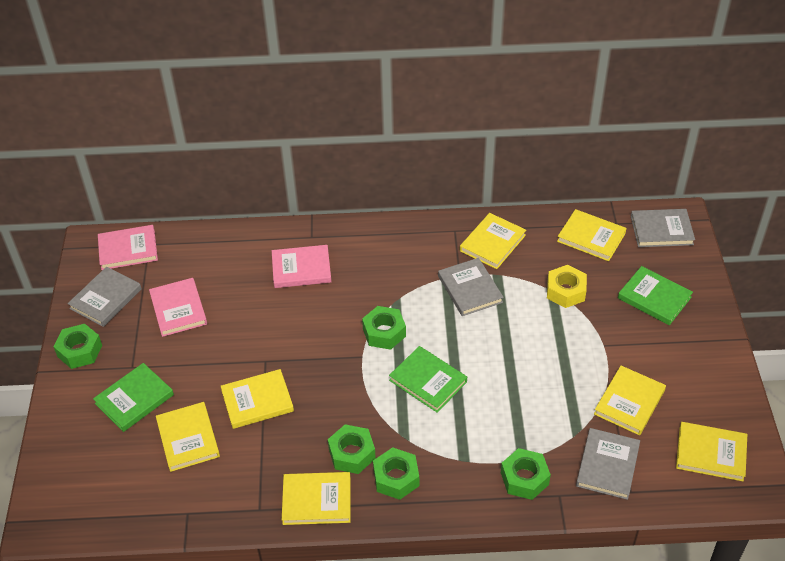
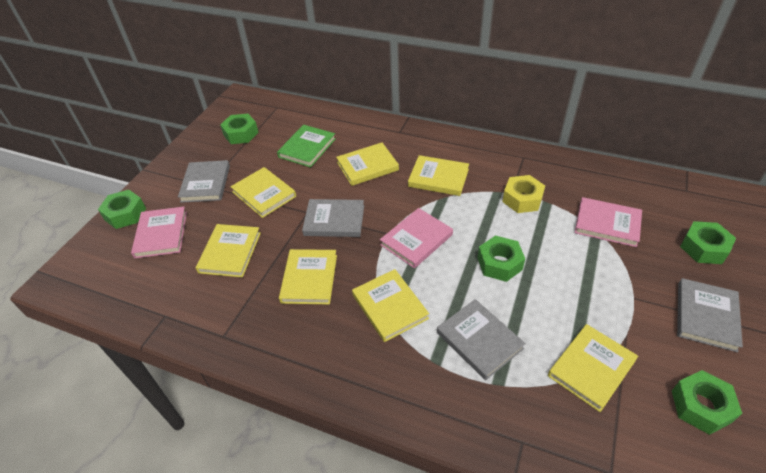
green book: 3 -> 1

